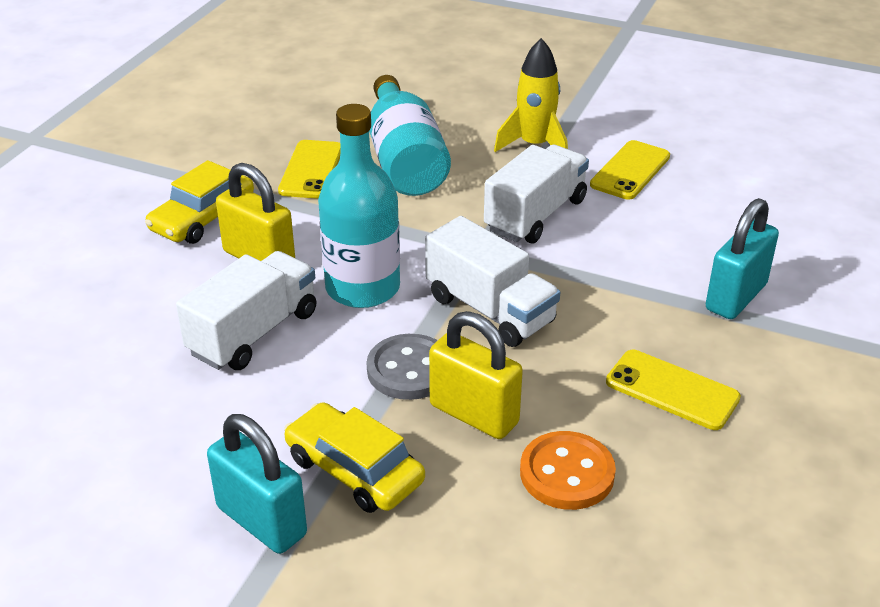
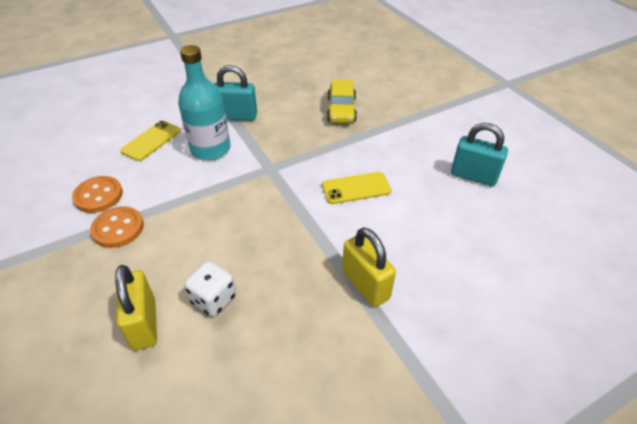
grey button: 1 -> 0
orange button: 1 -> 2
turquoise bottle: 2 -> 1
white dice: 0 -> 1
white truck: 3 -> 0
yellow car: 2 -> 1
yellow phone: 3 -> 2
yellow rocket: 1 -> 0

